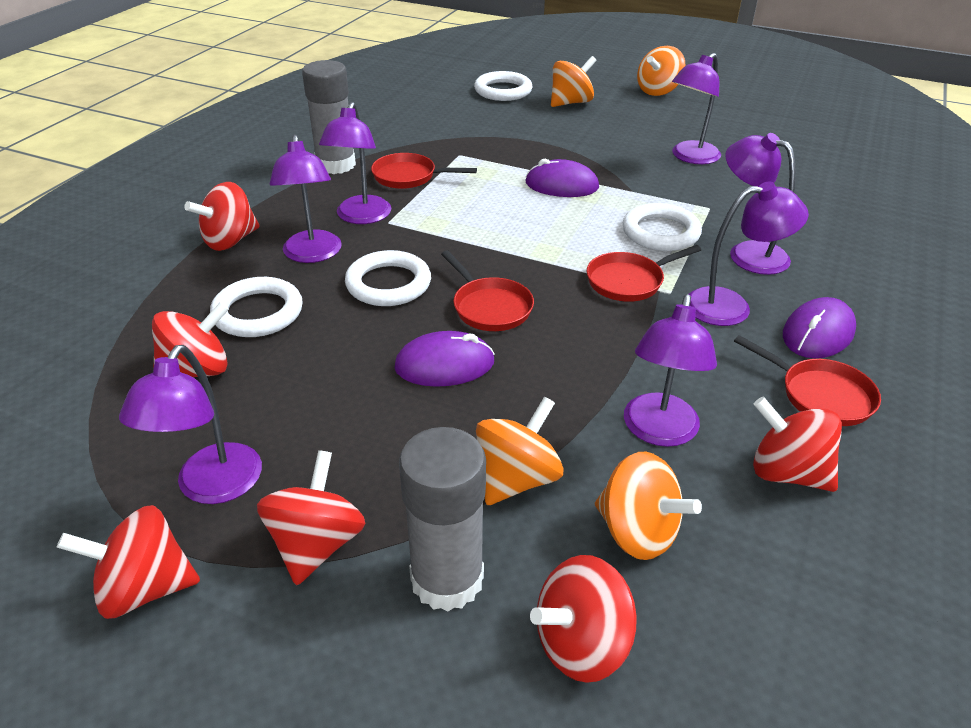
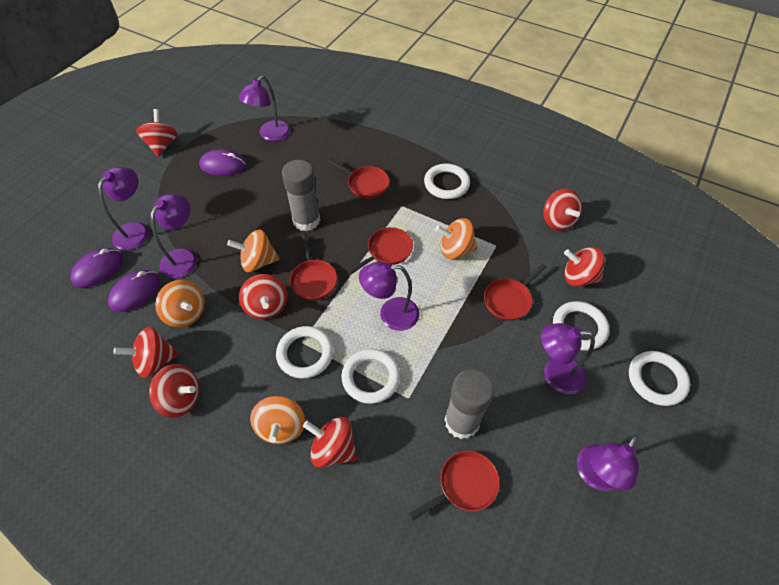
purple lamp: 7 -> 6
red pan: 4 -> 5
red spinning top: 6 -> 7
white ring: 4 -> 5

